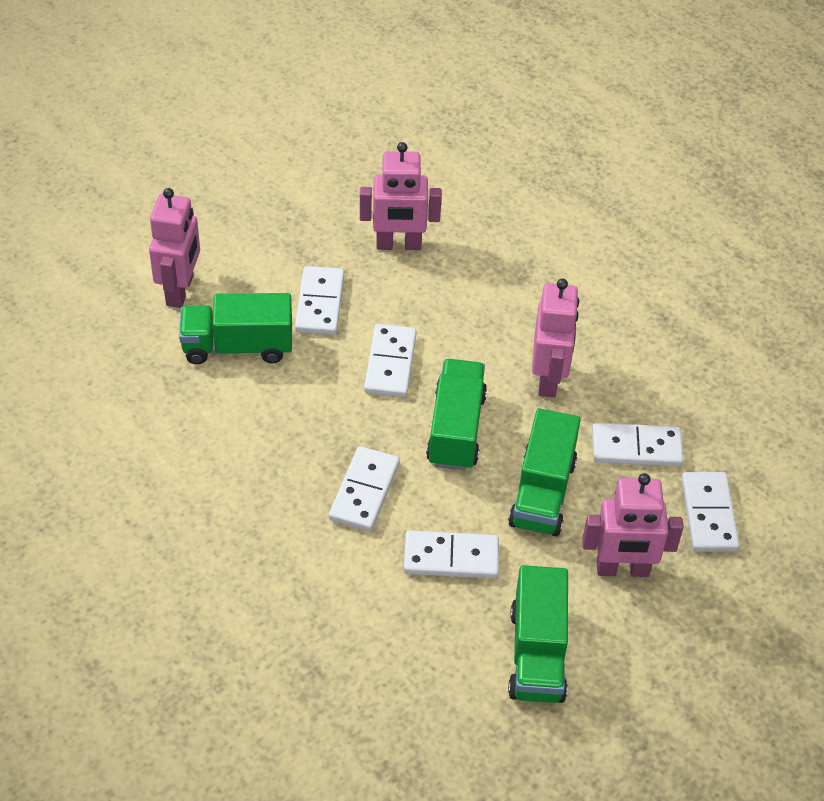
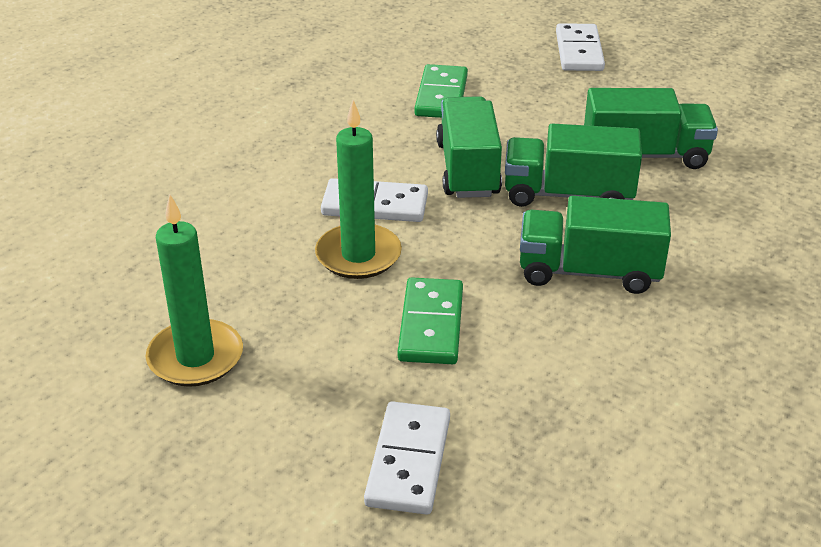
green candle: 0 -> 2
green domino: 0 -> 2
pink robot: 4 -> 0
white domino: 6 -> 3

